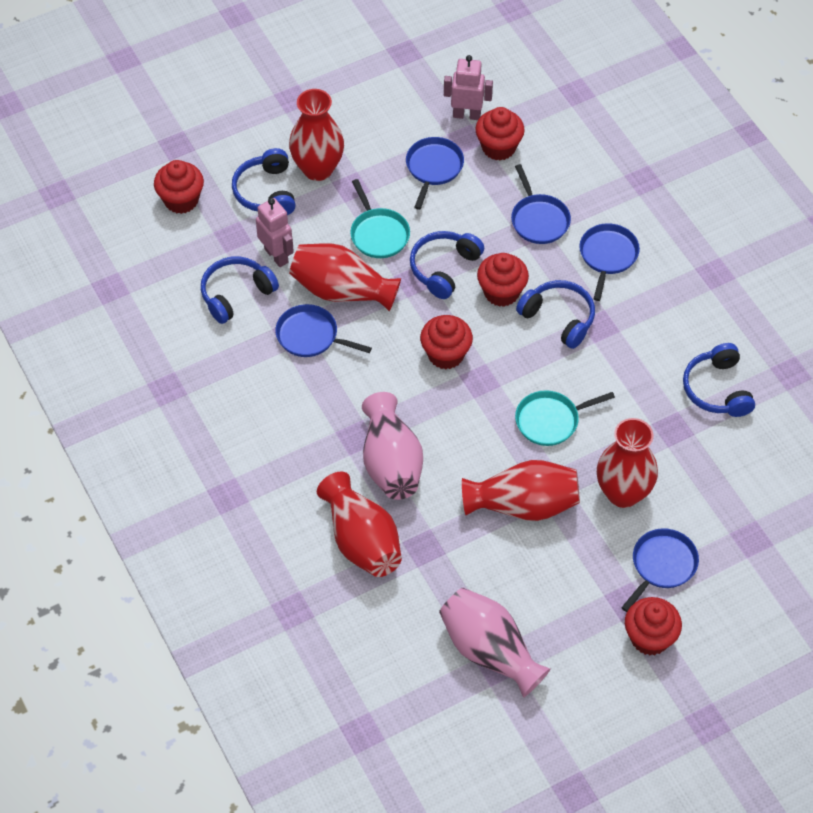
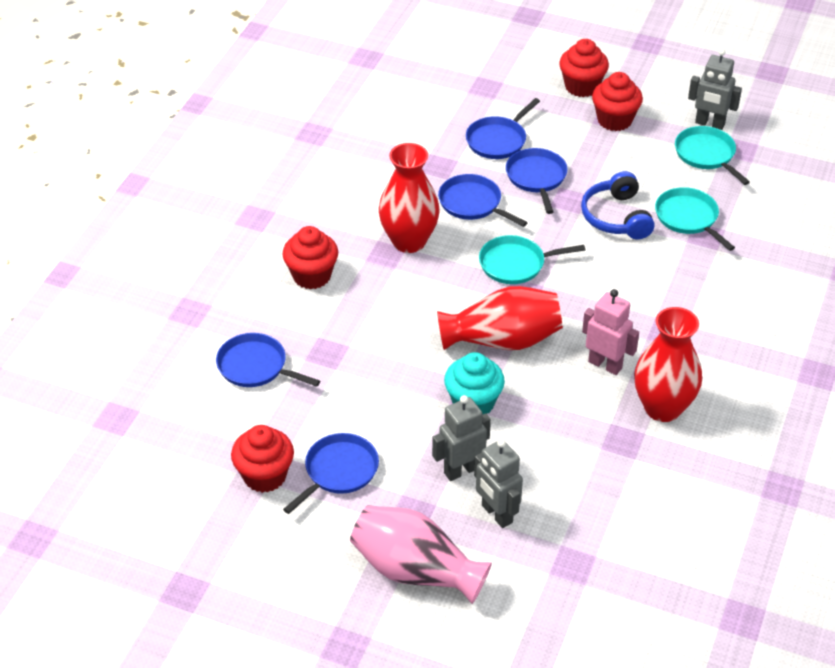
blue headphones: 5 -> 1
grey robot: 0 -> 3
pink robot: 2 -> 1
pink vase: 2 -> 1
red cupcake: 5 -> 4
red vase: 5 -> 3
turquoise cupcake: 0 -> 1
turquoise pan: 2 -> 3

